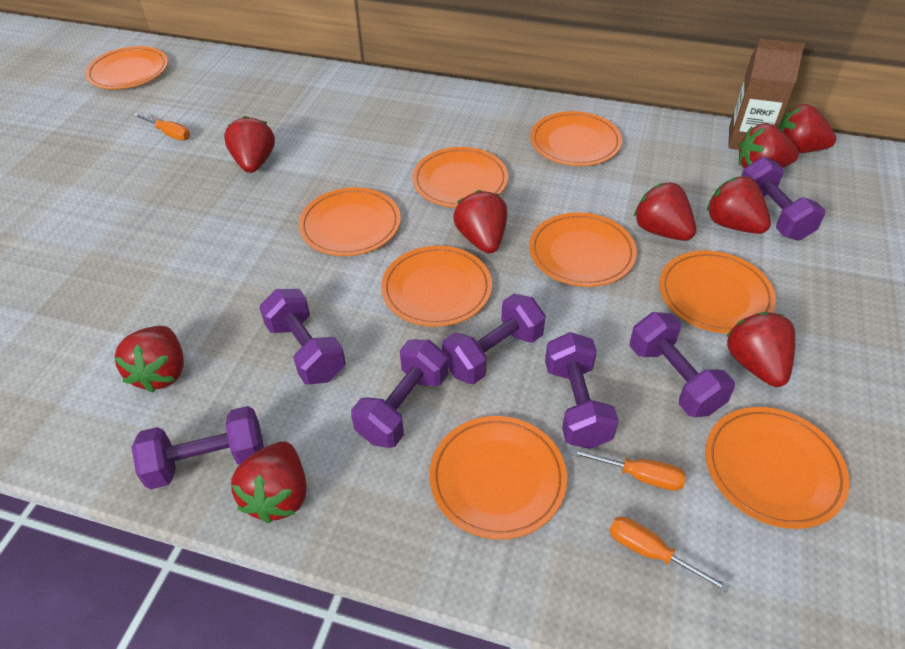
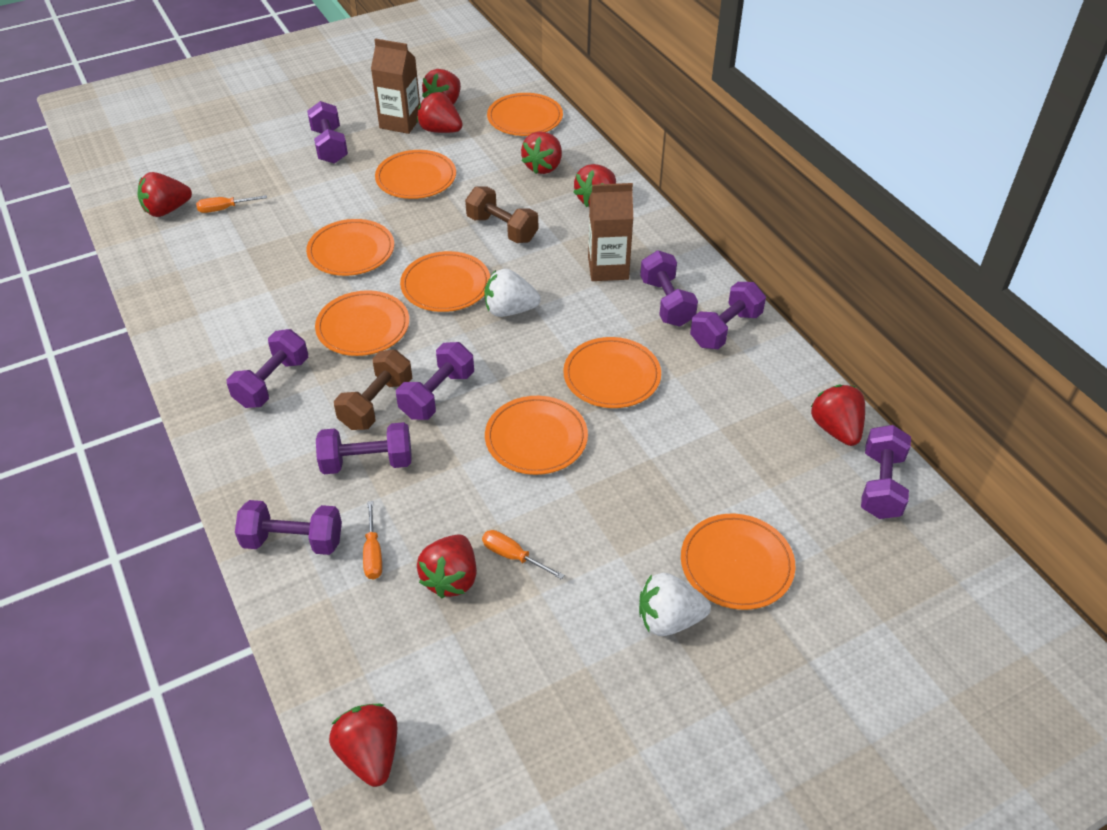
brown carton: 1 -> 2
brown dumbbell: 0 -> 2
orange plate: 9 -> 8
purple dumbbell: 7 -> 8
red strawberry: 9 -> 8
white strawberry: 0 -> 2

